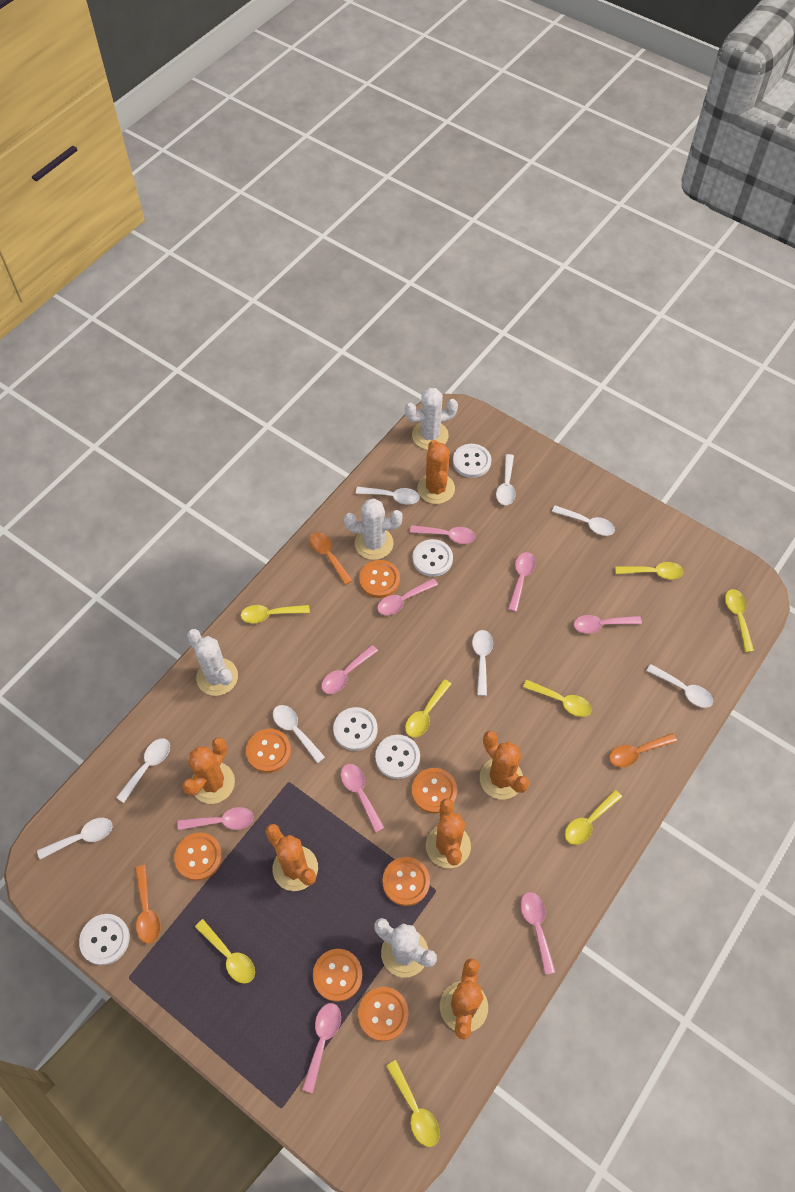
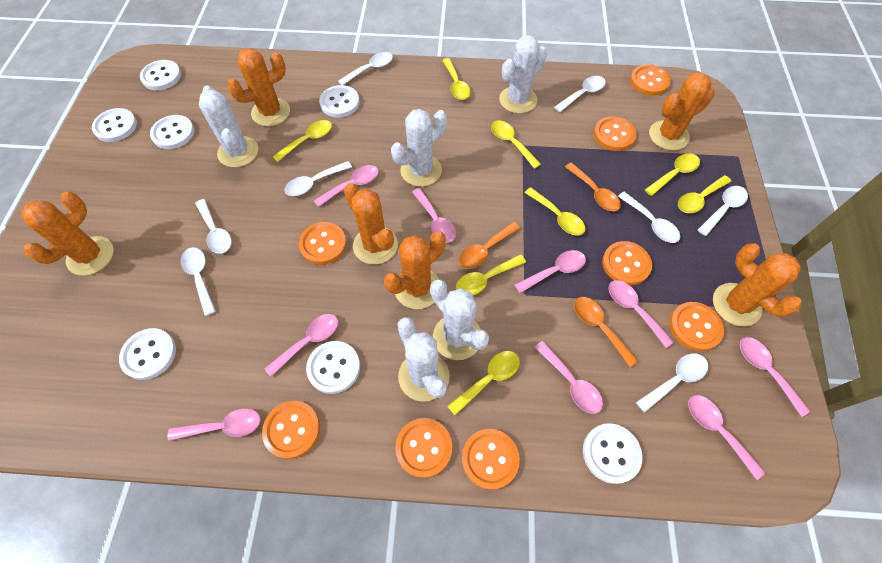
orange button: 7 -> 8
white button: 5 -> 7
white cactus: 4 -> 5

